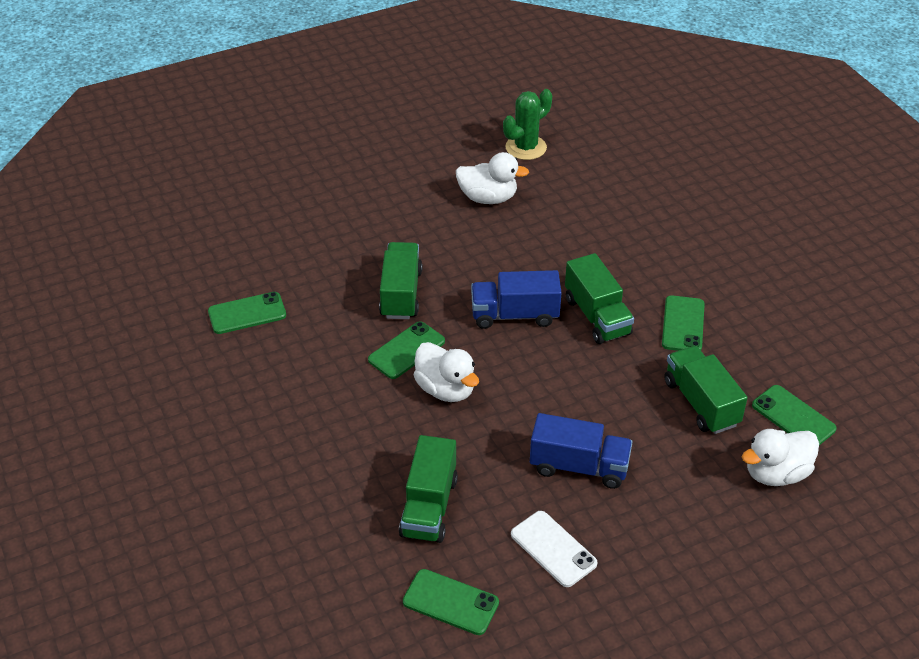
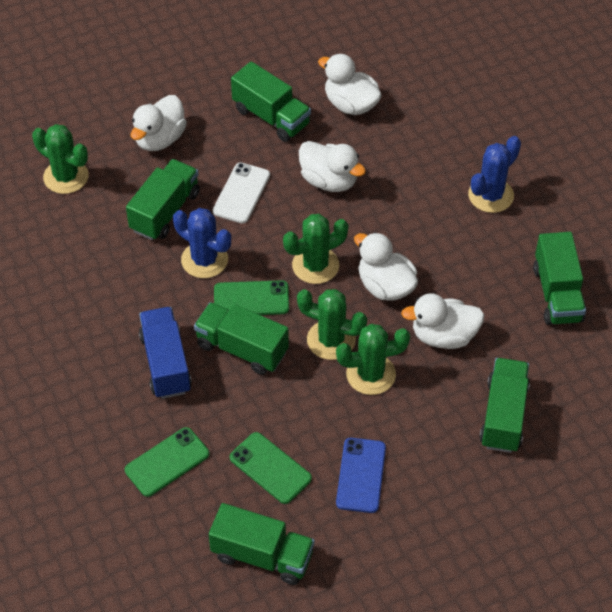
blue cactus: 0 -> 2
blue phone: 0 -> 1
blue truck: 2 -> 1
green cactus: 1 -> 4
green phone: 5 -> 3
green truck: 4 -> 6
white duck: 3 -> 5

